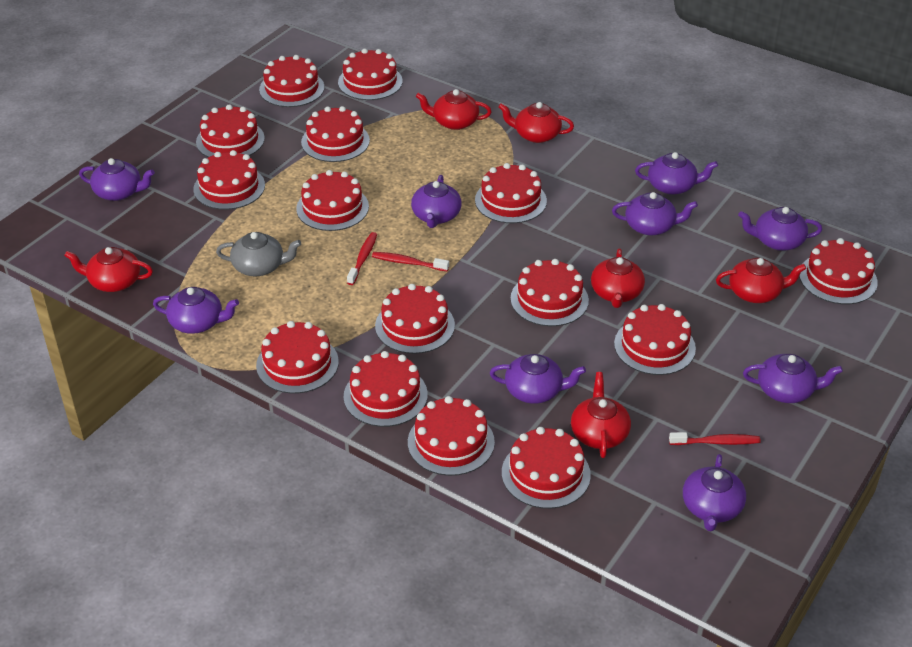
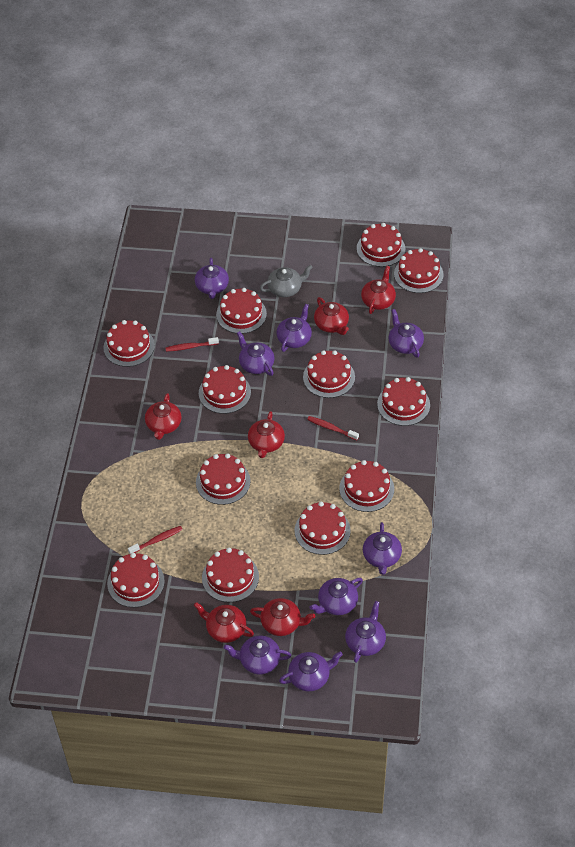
red cake: 15 -> 12

